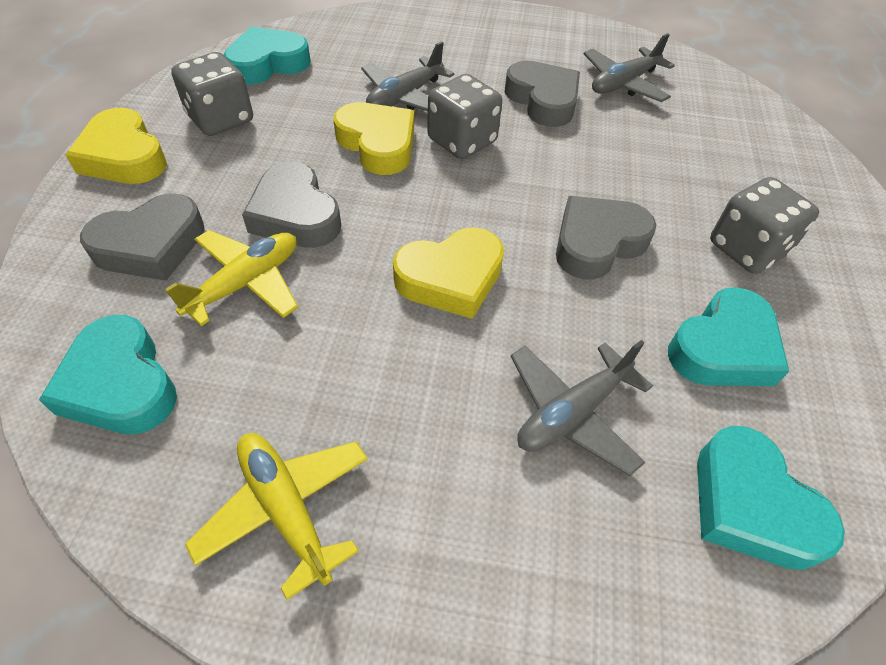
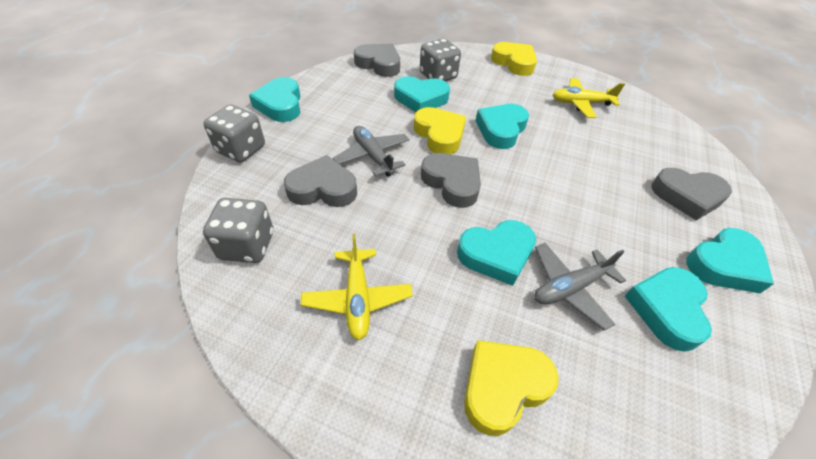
grey plane: 3 -> 2
turquoise heart: 4 -> 6

